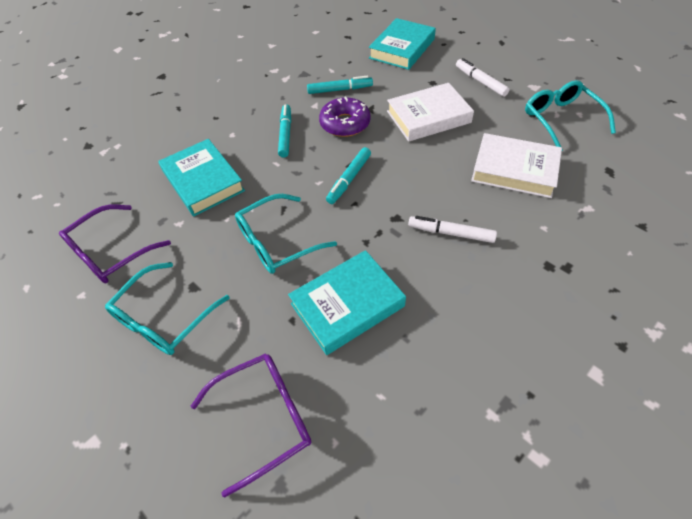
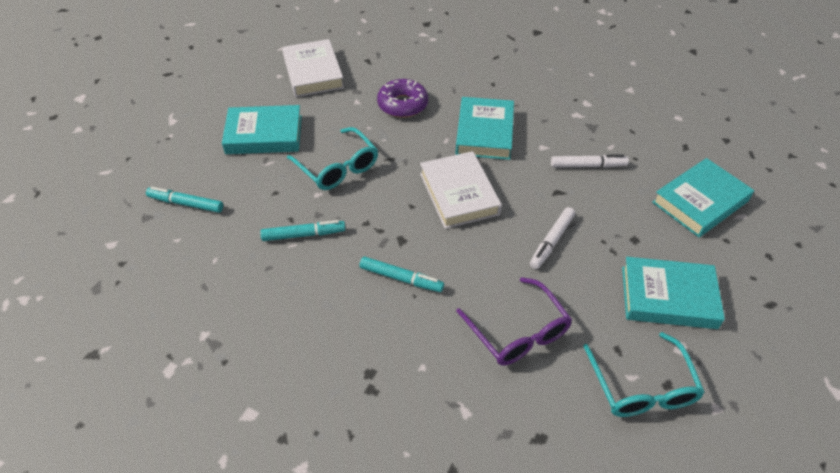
purple glasses: 2 -> 1
turquoise book: 3 -> 4
turquoise glasses: 3 -> 2

